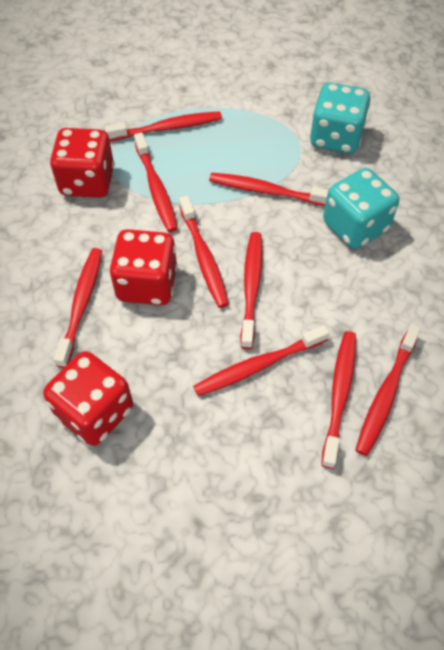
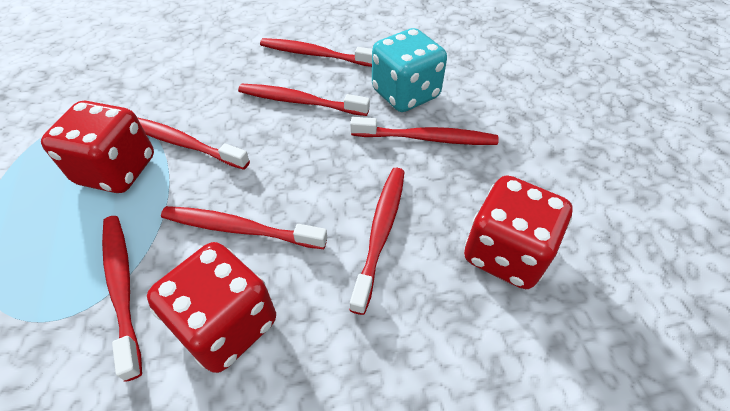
red toothbrush: 9 -> 7
turquoise dice: 2 -> 1

